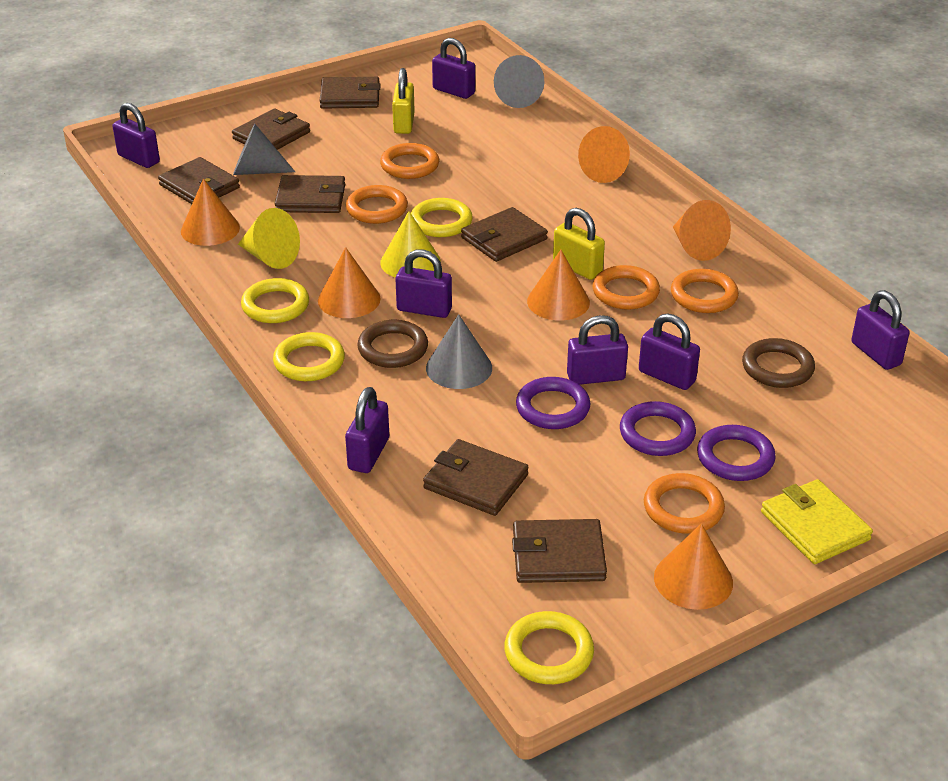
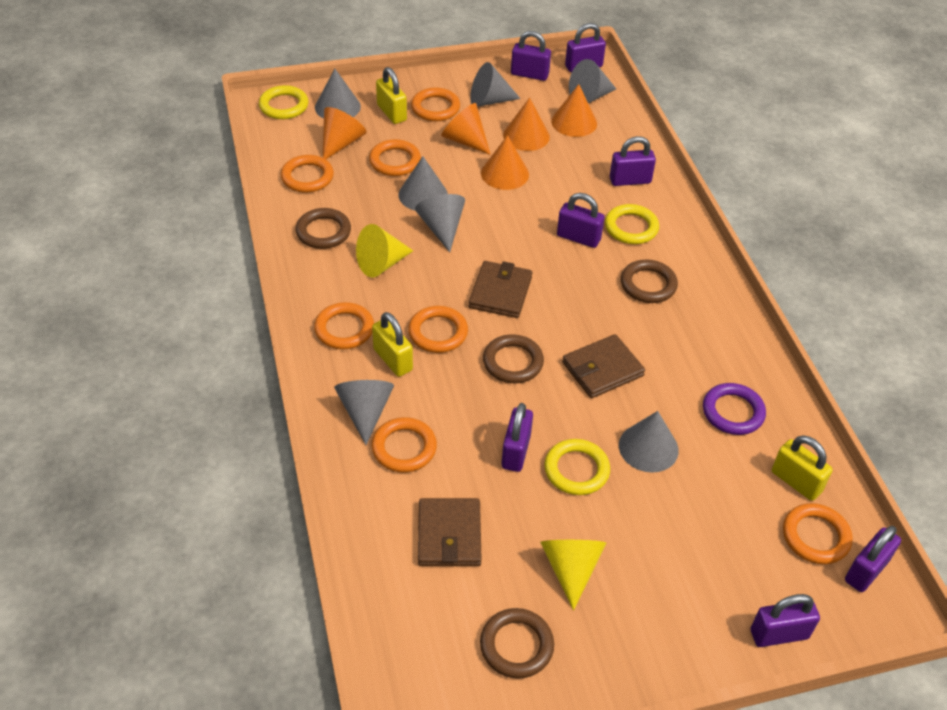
brown ring: 2 -> 4
brown wallet: 7 -> 3
grey cone: 3 -> 7
orange cone: 6 -> 5
orange ring: 5 -> 7
purple ring: 3 -> 1
yellow padlock: 2 -> 3
yellow ring: 4 -> 3
yellow wallet: 1 -> 0

